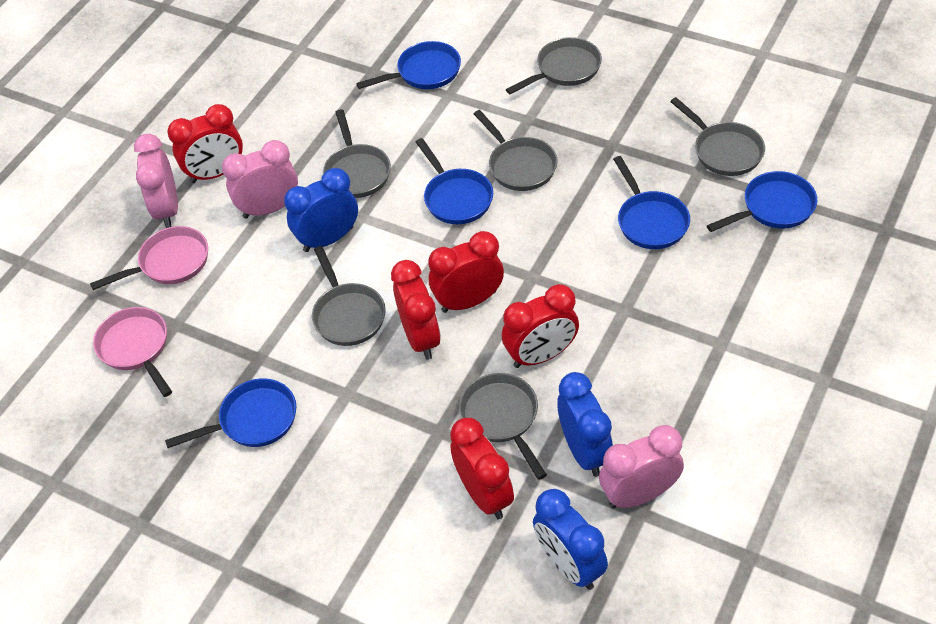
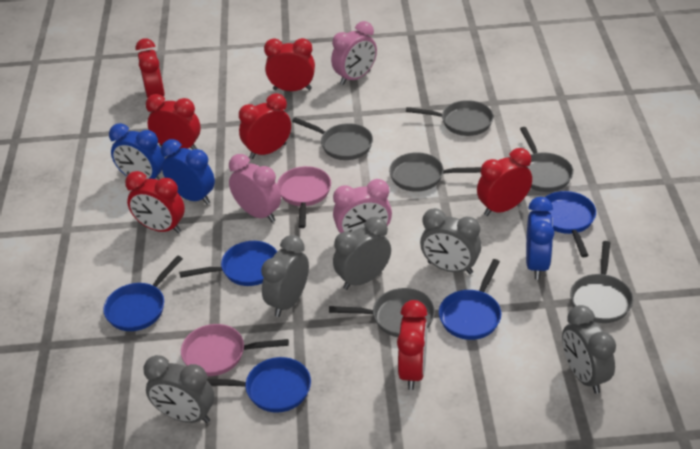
grey clock: 0 -> 5
red clock: 5 -> 7

